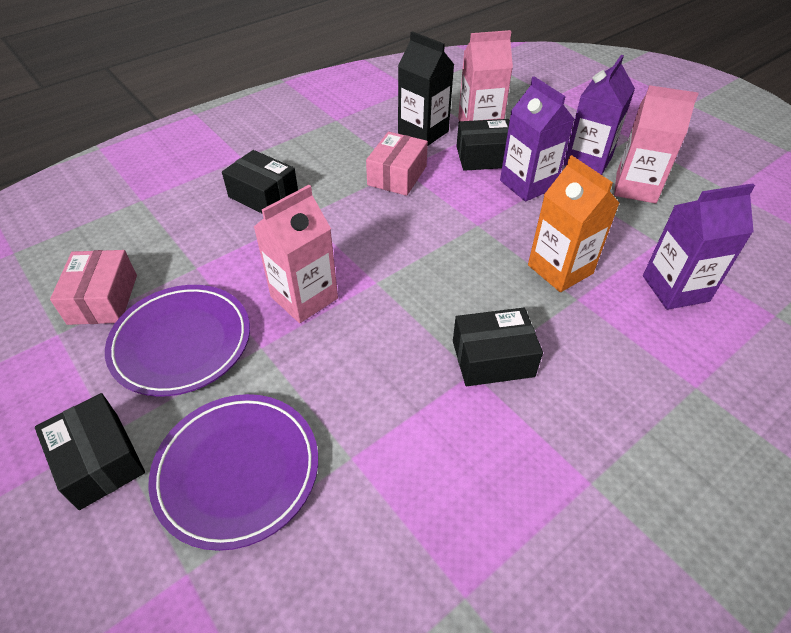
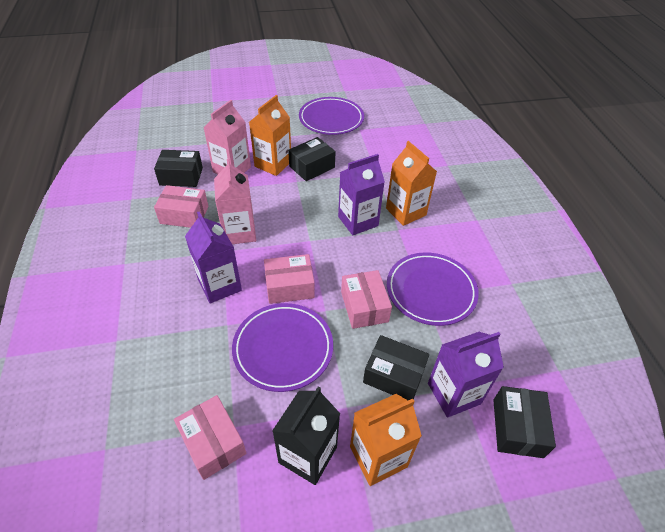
orange carton: 1 -> 3
pink box: 2 -> 4
pink carton: 3 -> 2
purple plate: 2 -> 3

